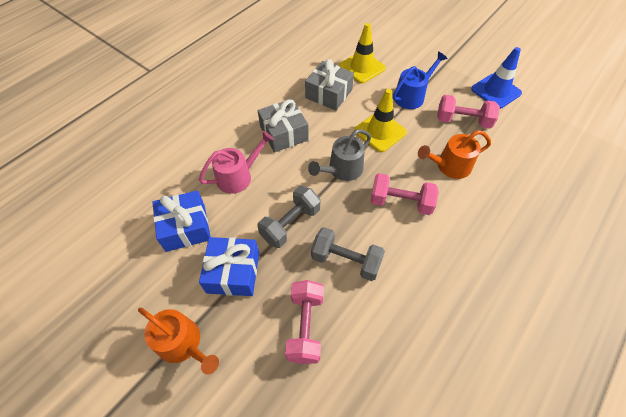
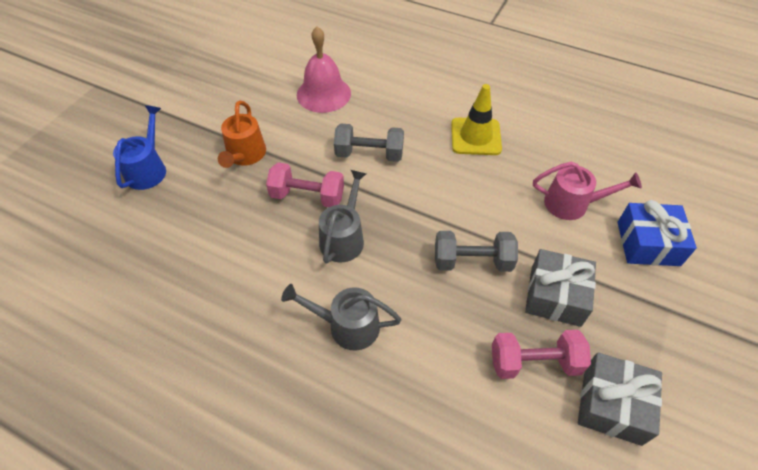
blue gift: 2 -> 1
blue traffic cone: 1 -> 0
grey watering can: 1 -> 2
orange watering can: 2 -> 1
pink bell: 0 -> 1
pink dumbbell: 3 -> 2
yellow traffic cone: 2 -> 1

